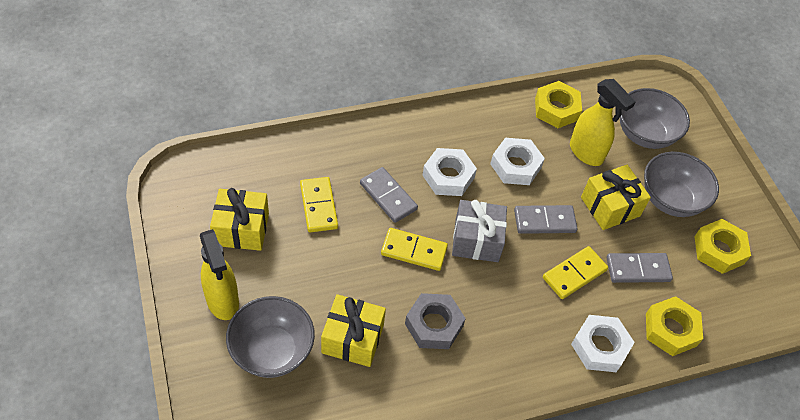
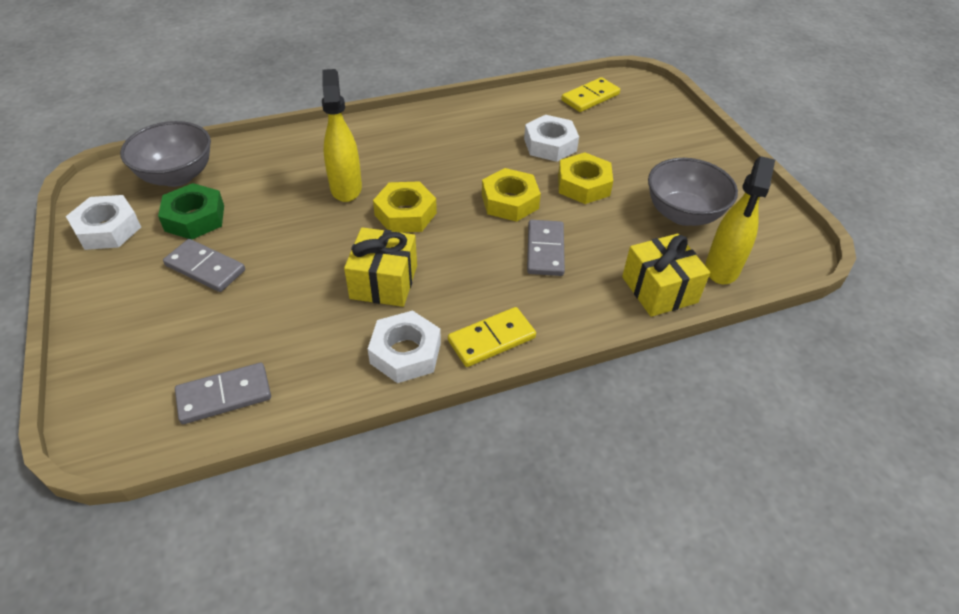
green nut: 0 -> 1
grey bowl: 3 -> 2
grey gift: 1 -> 0
grey nut: 1 -> 0
yellow domino: 3 -> 2
yellow gift: 3 -> 2

